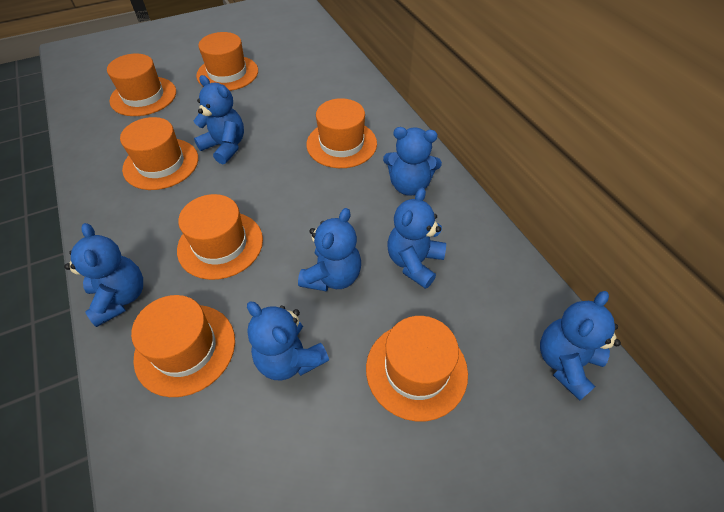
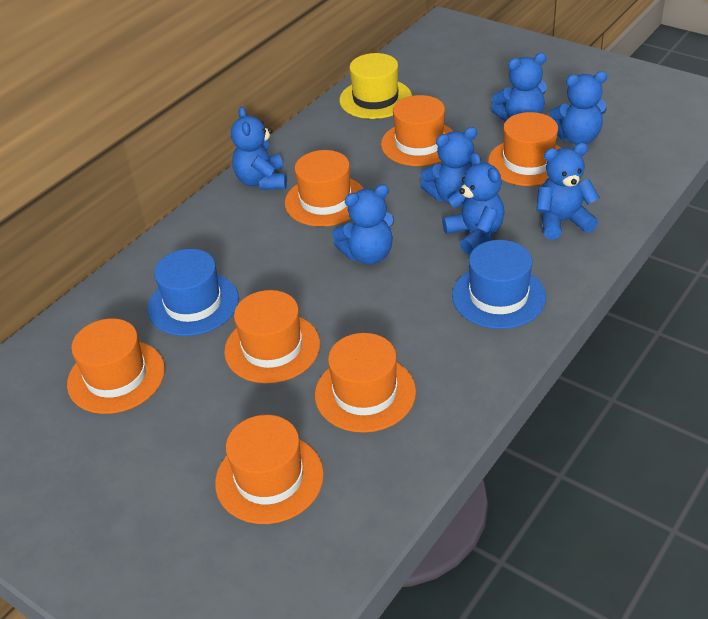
blue hat: 0 -> 2
yellow hat: 0 -> 1

